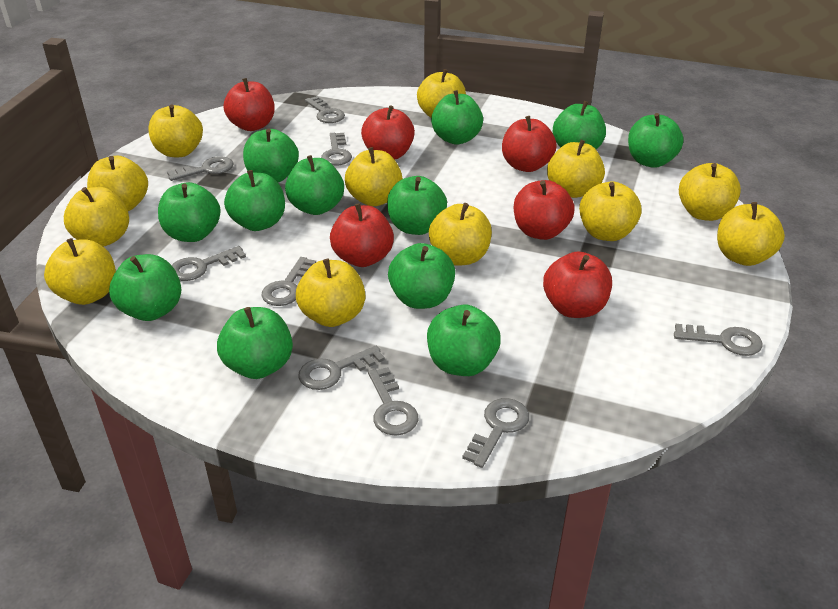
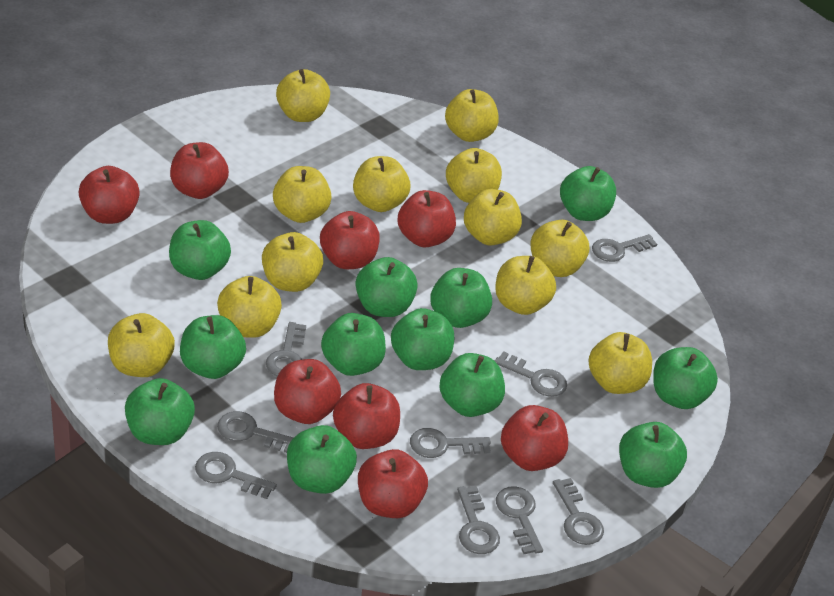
red apple: 6 -> 8

